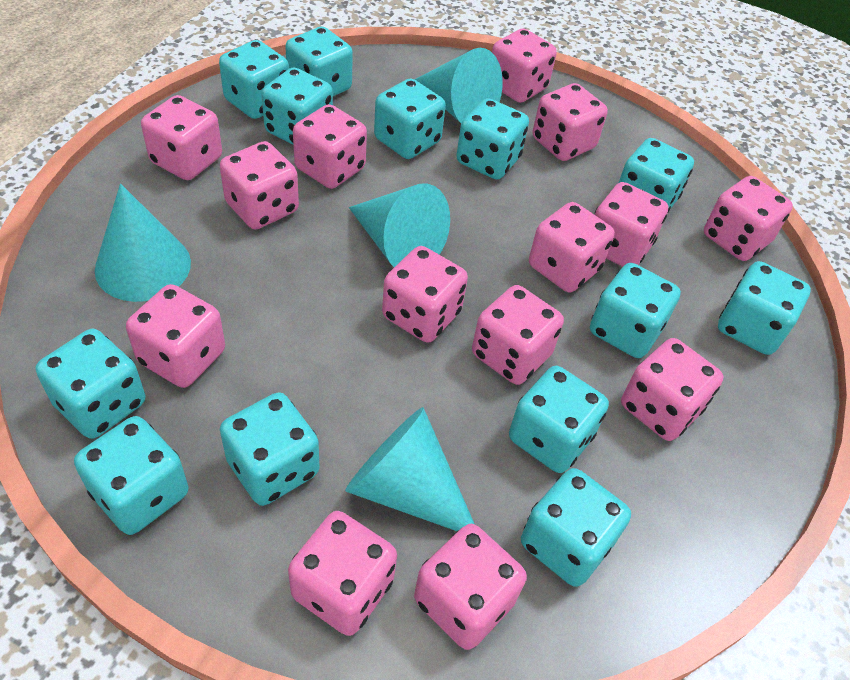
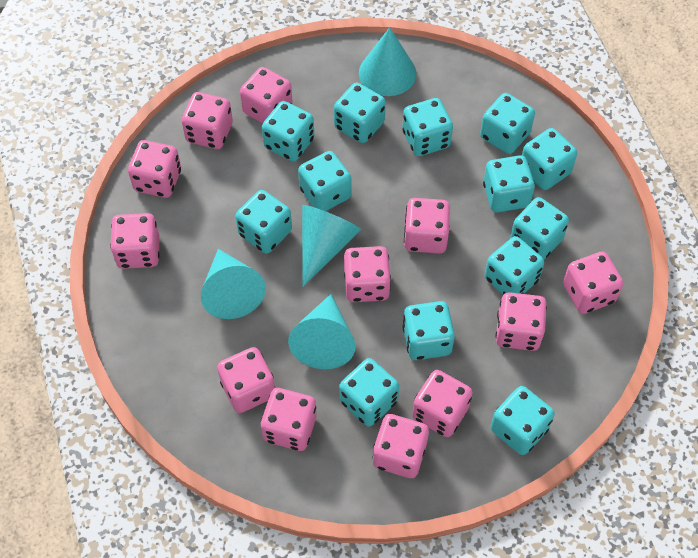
pink dice: 14 -> 12

